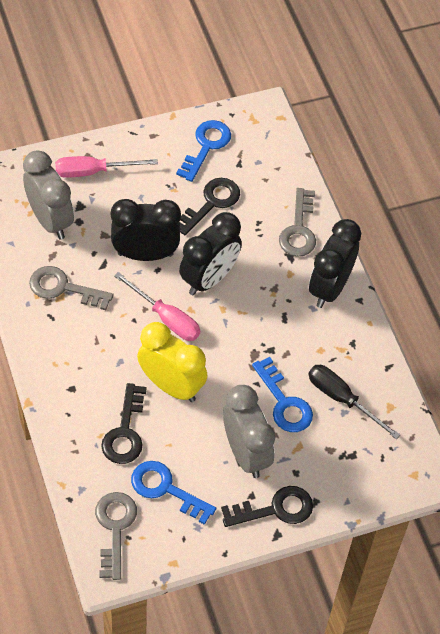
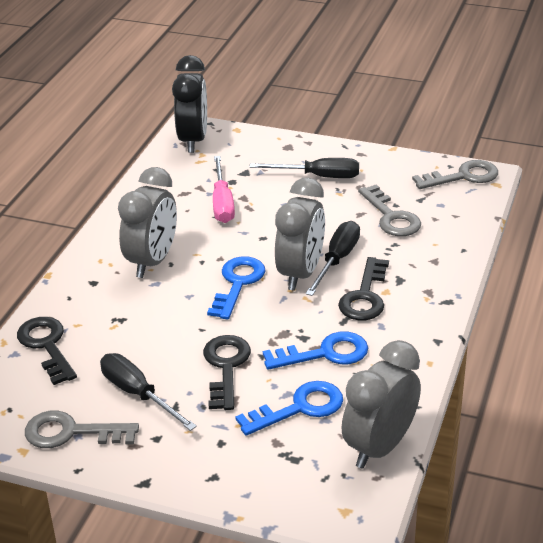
black clock: 3 -> 1
black screwdriver: 1 -> 3
grey clock: 2 -> 3
pink screwdriver: 2 -> 1
yellow clock: 1 -> 0

